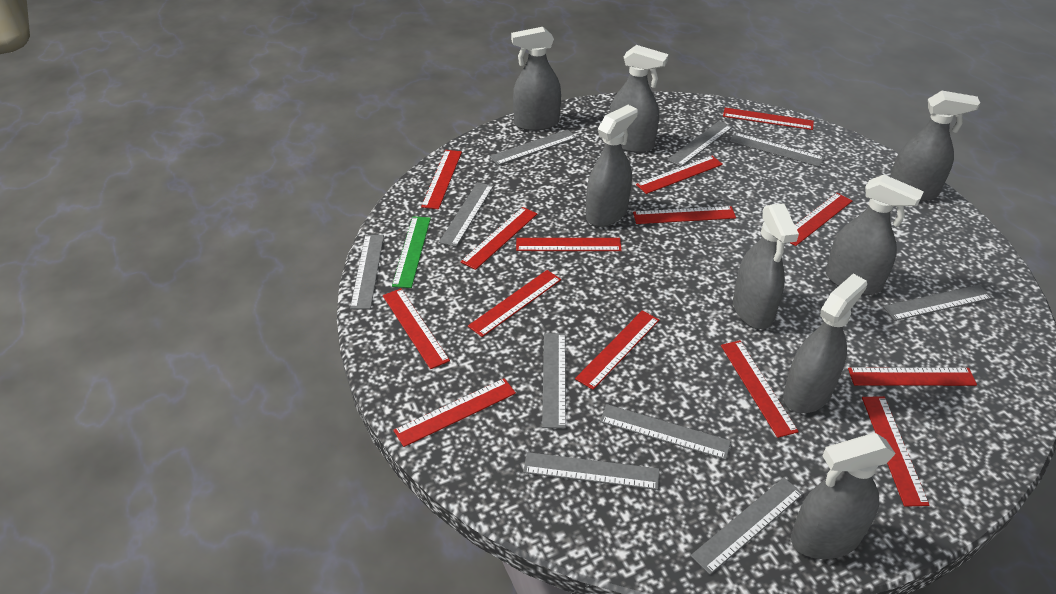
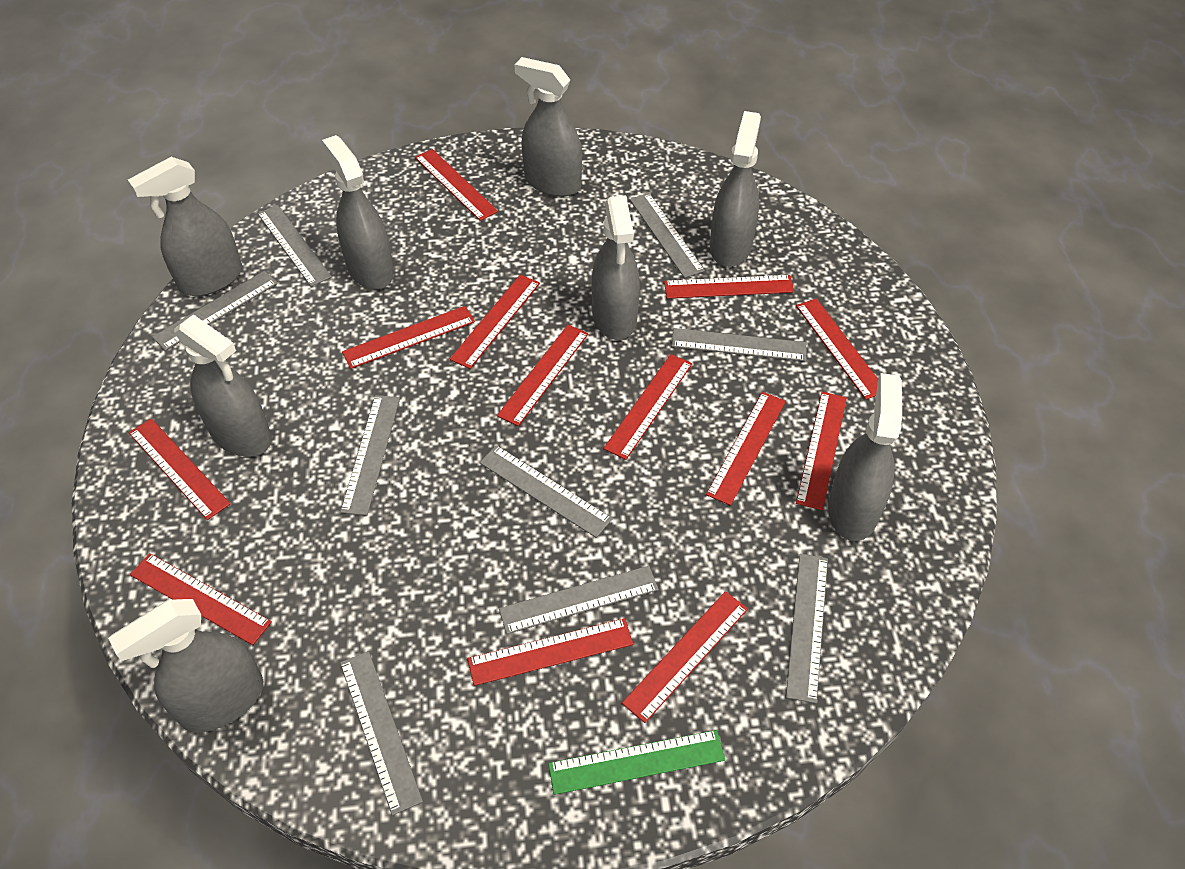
grey ruler: 10 -> 9
red ruler: 14 -> 13

